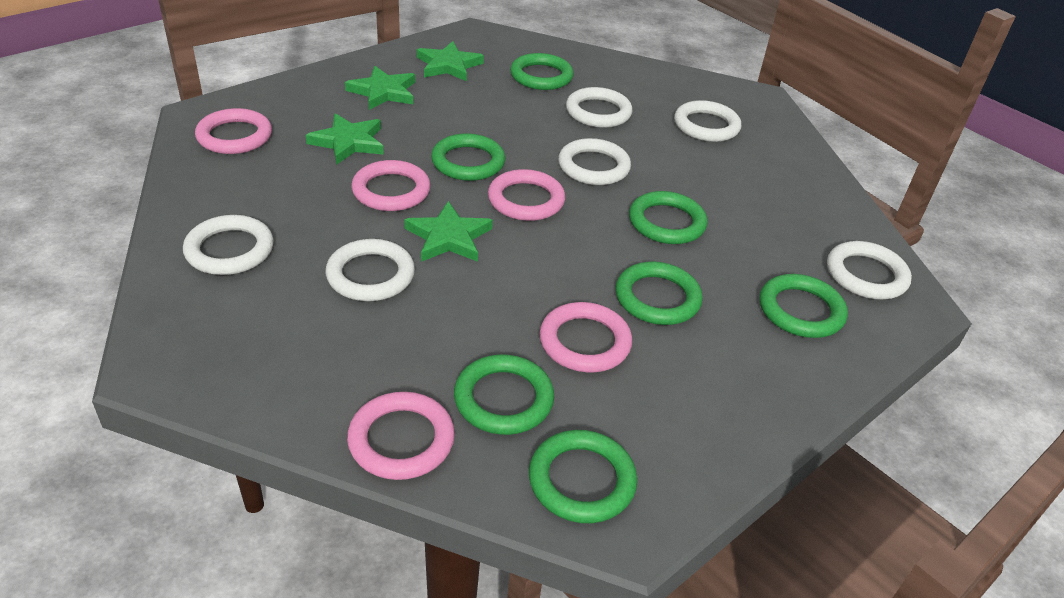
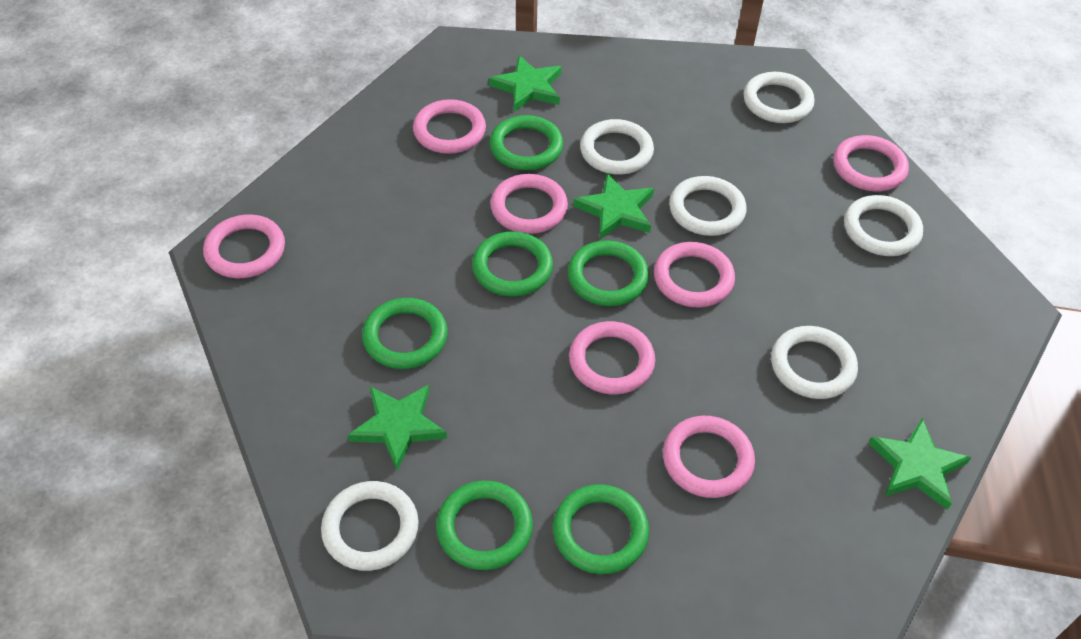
green ring: 7 -> 6
pink ring: 5 -> 7

